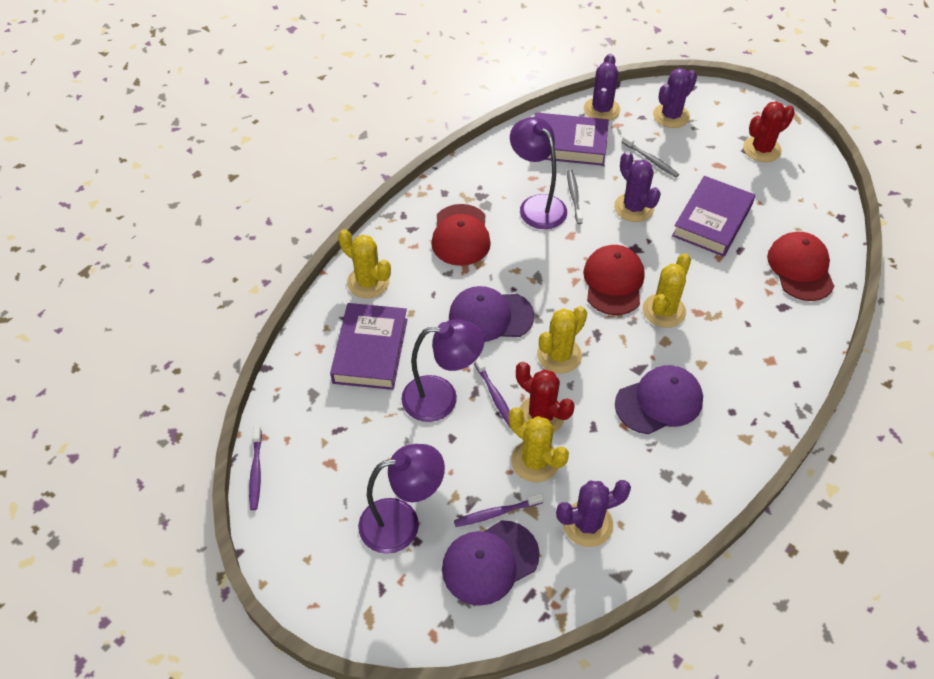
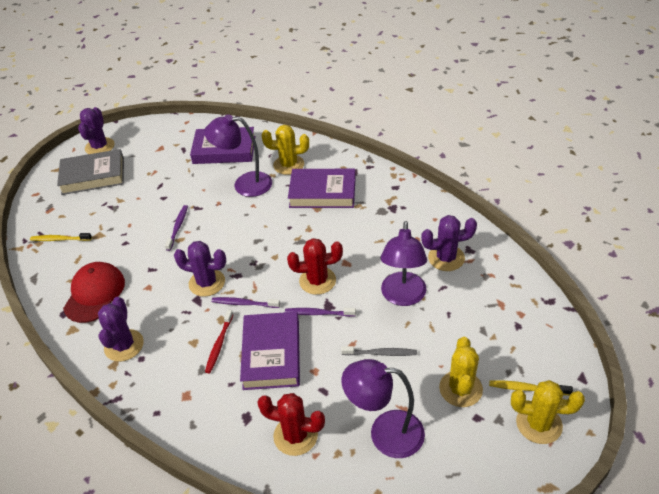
grey book: 0 -> 1
grey toothbrush: 2 -> 1
purple cap: 3 -> 0
red cap: 3 -> 1
red toothbrush: 0 -> 1
yellow cactus: 4 -> 3
yellow toothbrush: 0 -> 2

